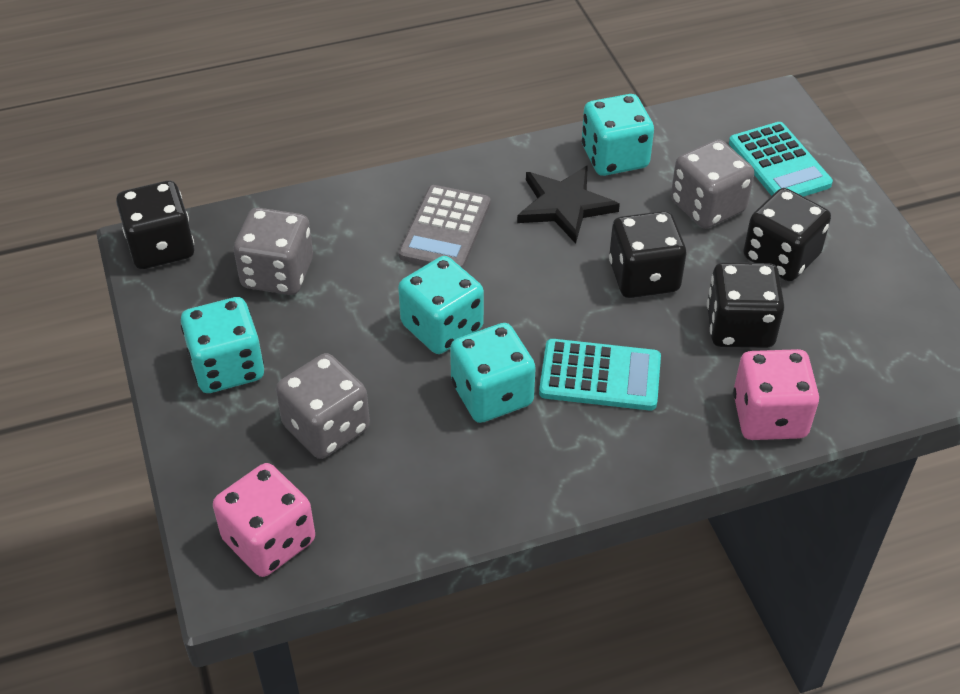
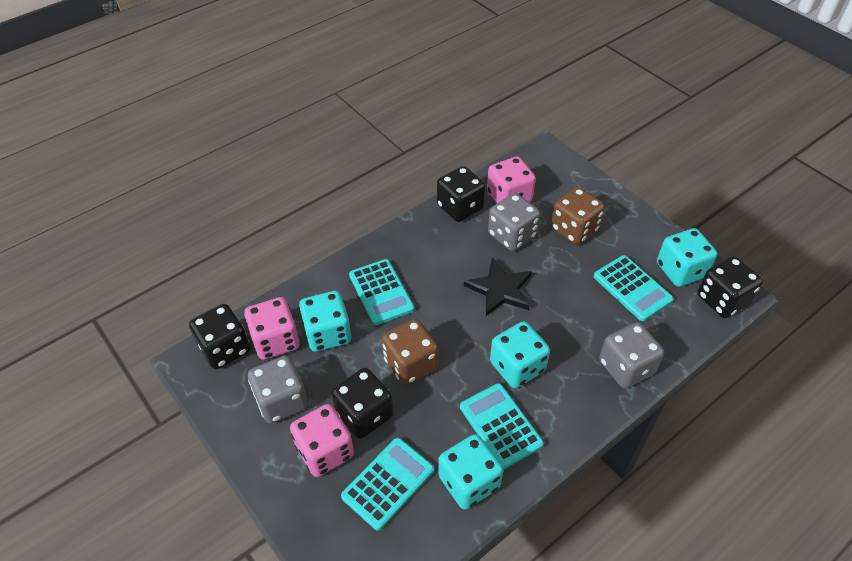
brown dice: 0 -> 2
grey calculator: 1 -> 0
pink dice: 2 -> 3
turquoise calculator: 2 -> 4

